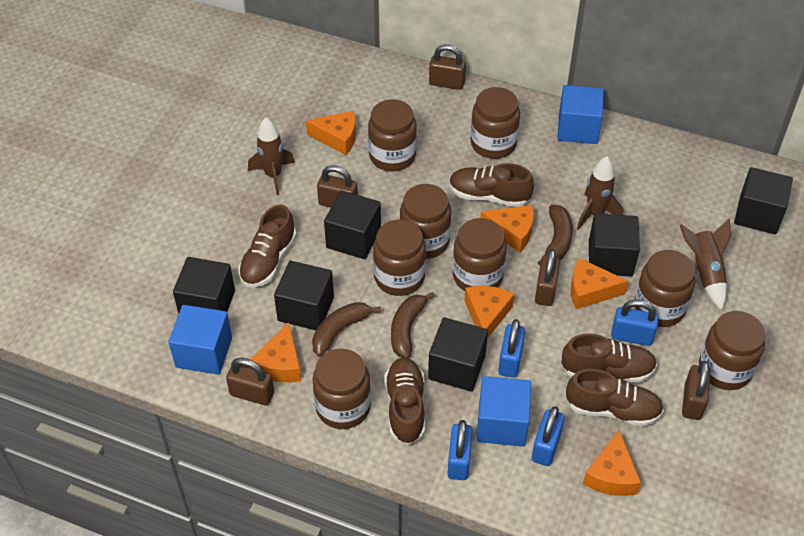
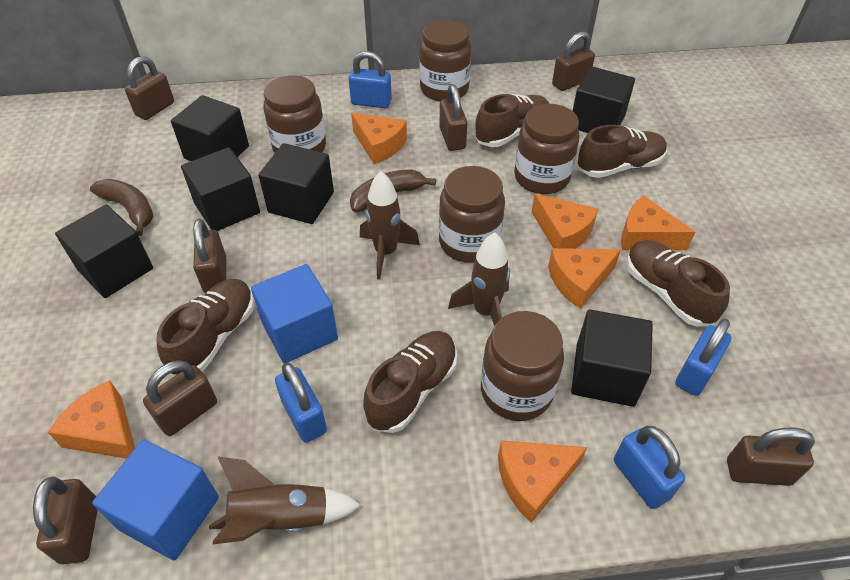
blue cube: 3 -> 2
brown banana: 3 -> 2
brown jar: 8 -> 5
brown padlock: 5 -> 7

